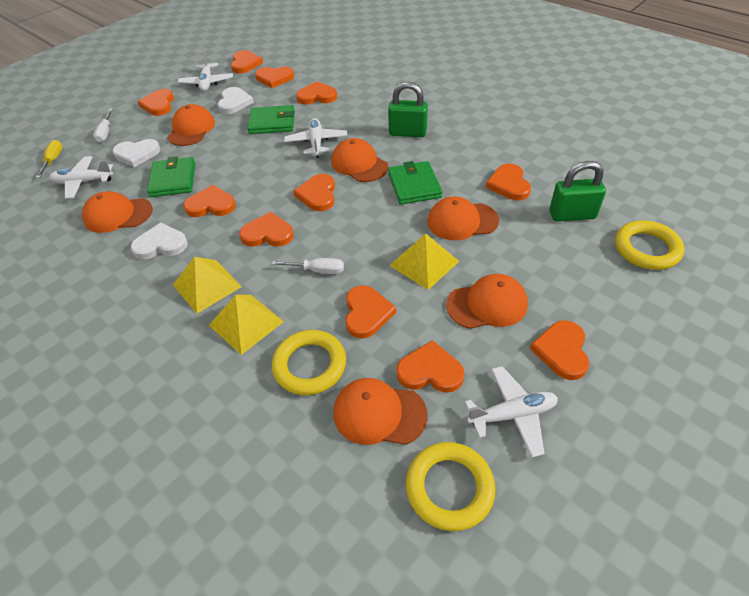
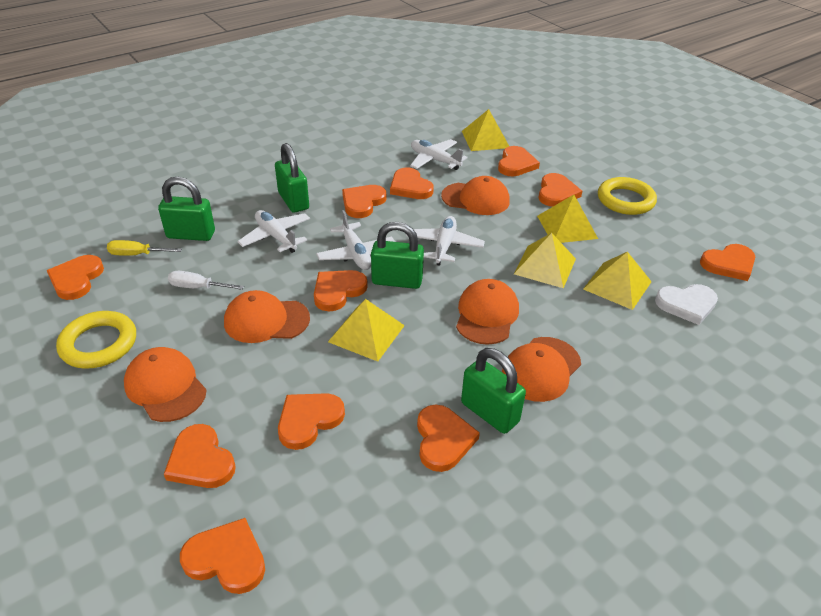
green padlock: 2 -> 4
green wallet: 3 -> 0
orange cap: 6 -> 5
white heart: 3 -> 1
white screwdriver: 2 -> 1
yellow pyramid: 3 -> 5
yellow ring: 3 -> 2

